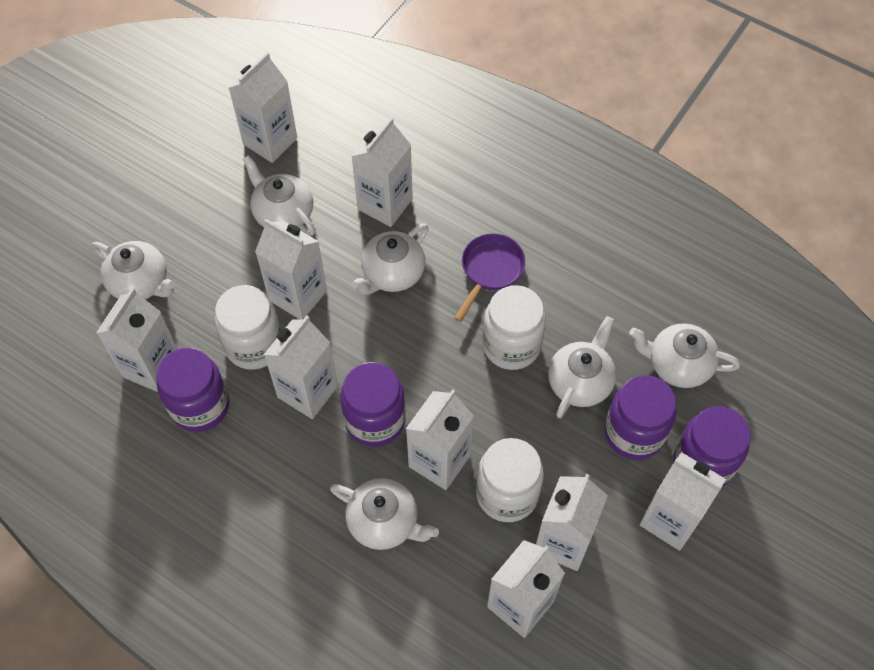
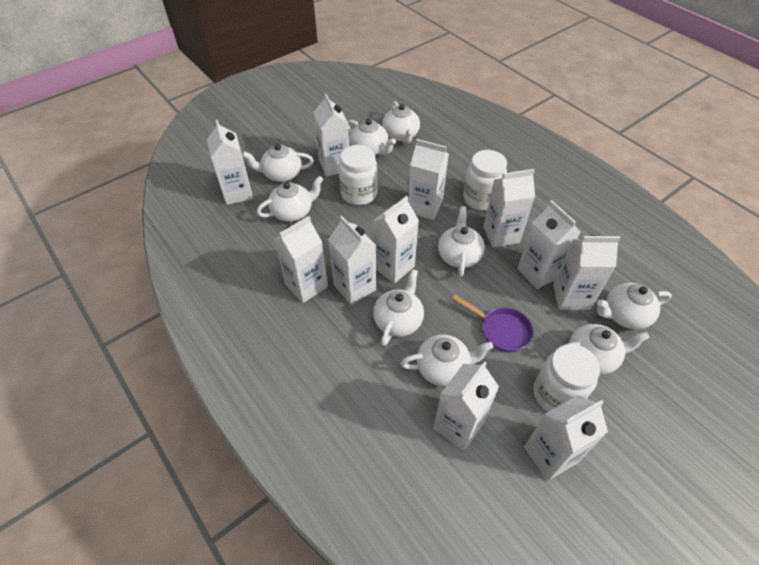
purple jar: 4 -> 0
white carton: 9 -> 11
white teapot: 6 -> 9

